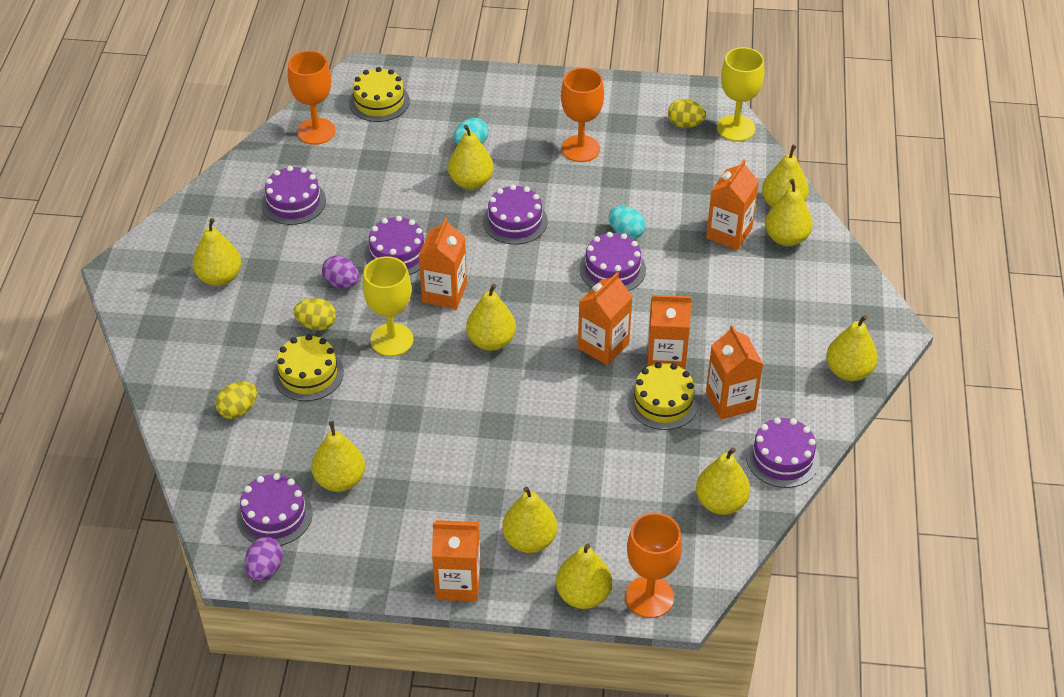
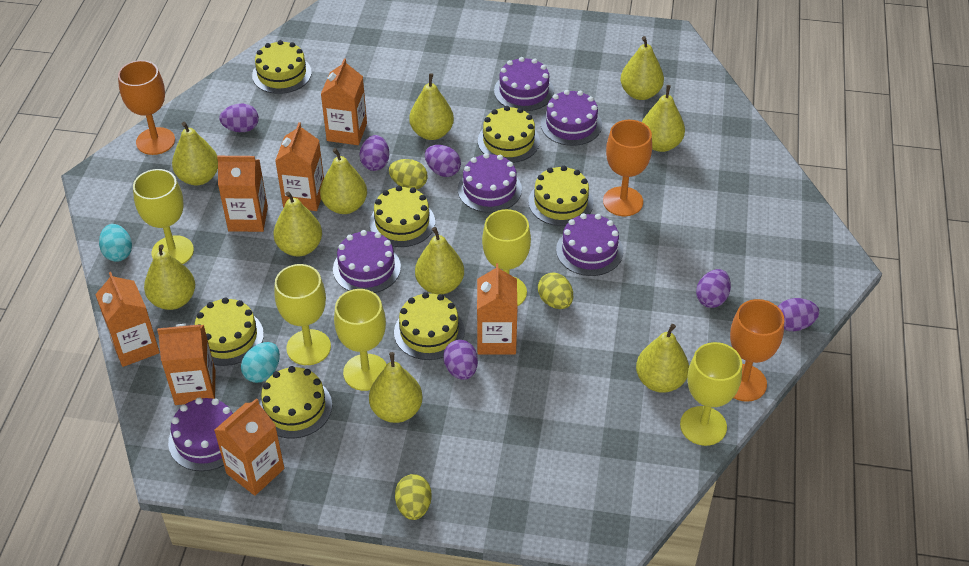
orange carton: 6 -> 7
purple egg: 2 -> 6
yellow cake: 3 -> 7
yellow goblet: 2 -> 5

